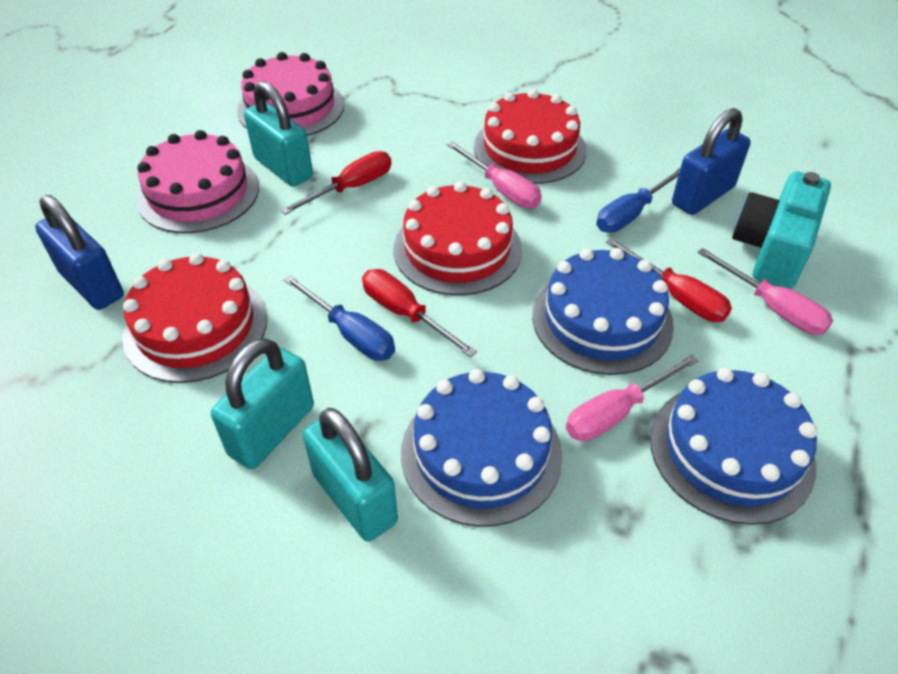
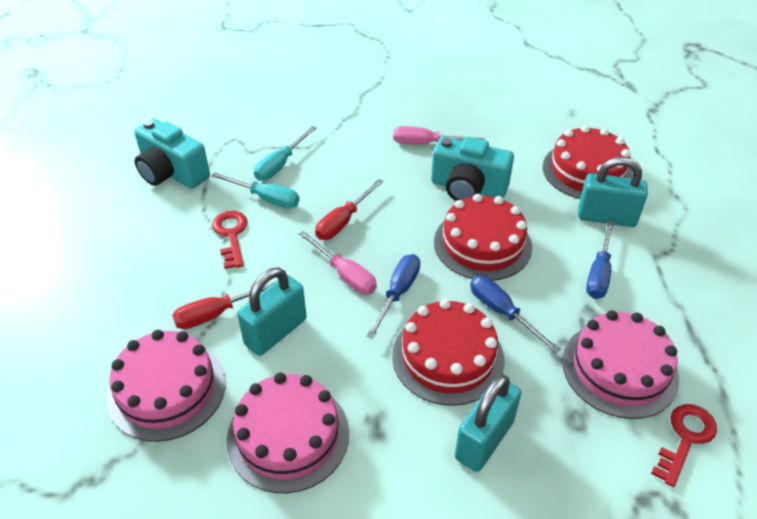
blue cake: 3 -> 0
blue padlock: 2 -> 0
blue screwdriver: 2 -> 3
pink cake: 2 -> 3
pink screwdriver: 3 -> 2
red key: 0 -> 2
red screwdriver: 3 -> 2
turquoise camera: 1 -> 2
turquoise screwdriver: 0 -> 2

